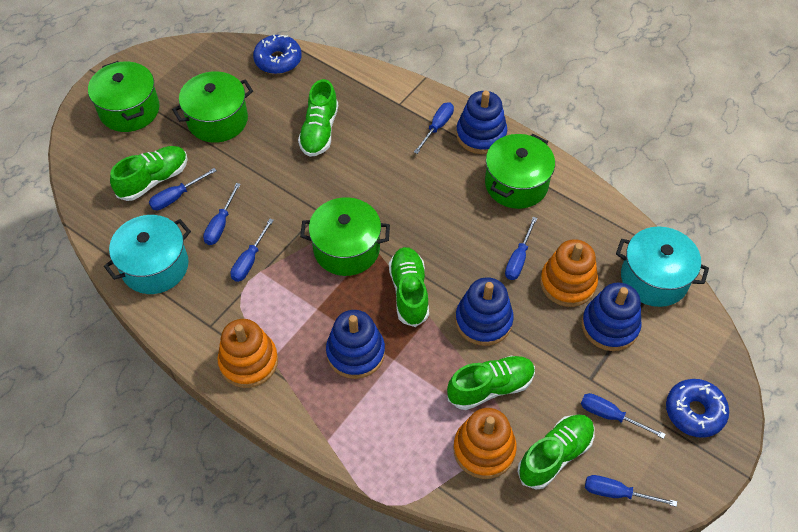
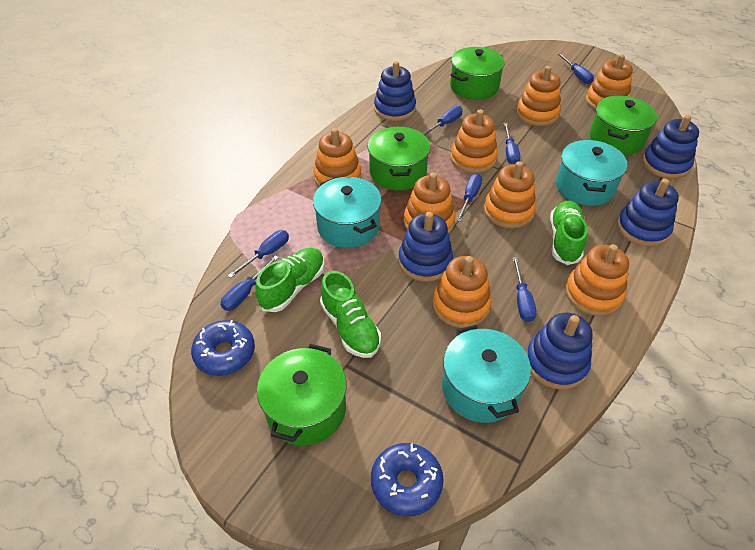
blue stacking toy: 4 -> 5
green shoe: 5 -> 3
orange stacking toy: 3 -> 8
turquoise pot: 2 -> 3

